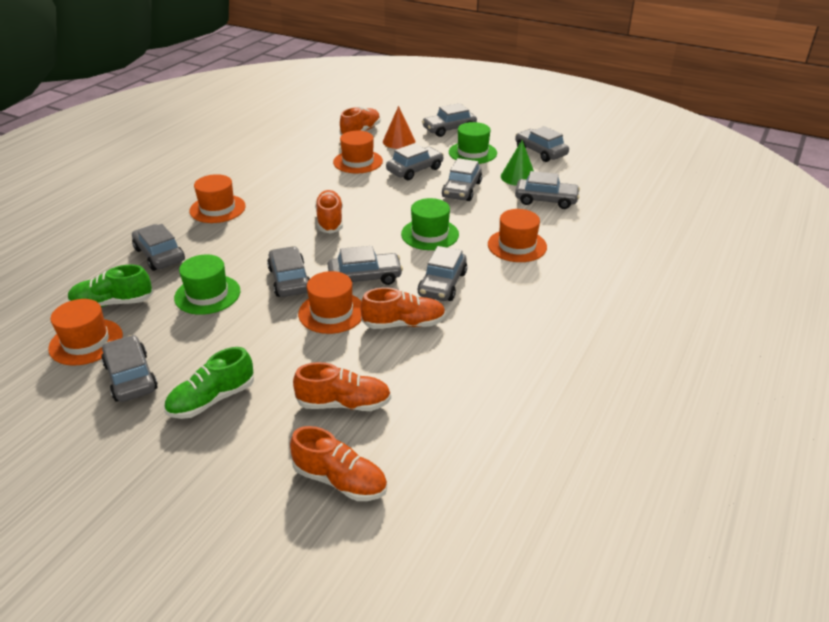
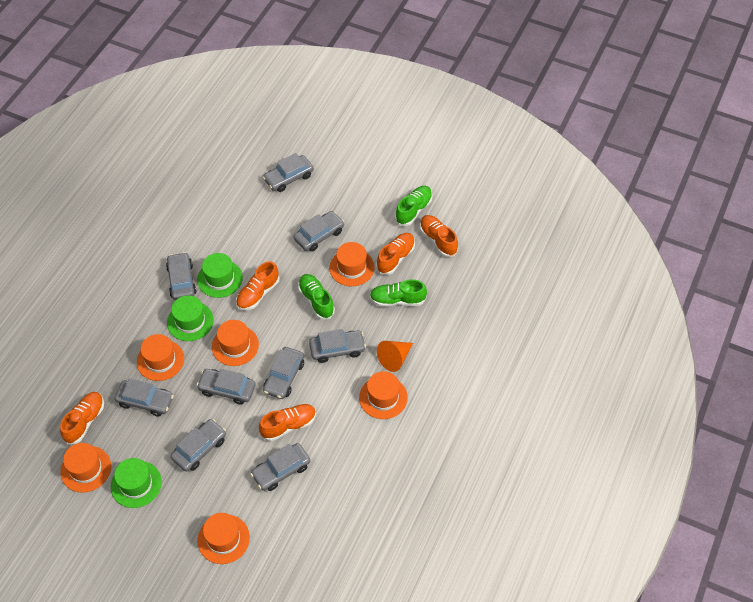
green cone: 1 -> 0
green shoe: 2 -> 3
grey car: 10 -> 9
orange hat: 5 -> 6

